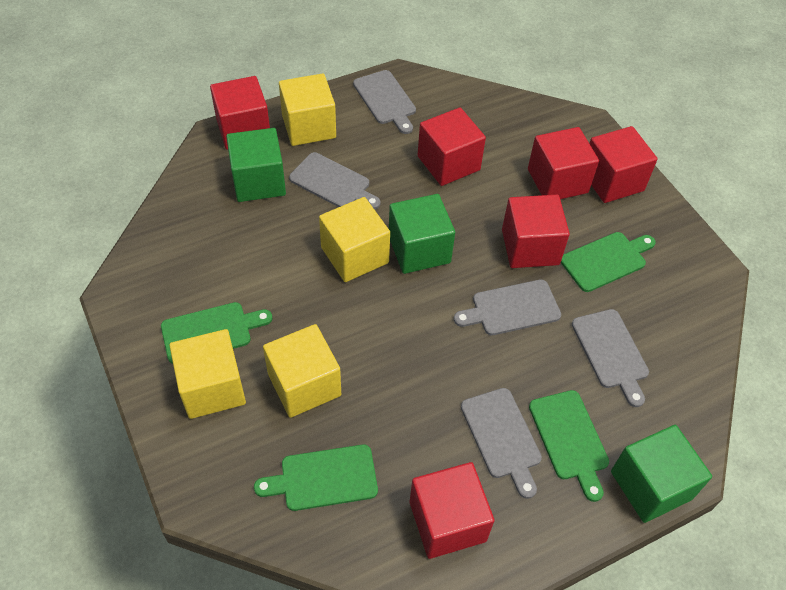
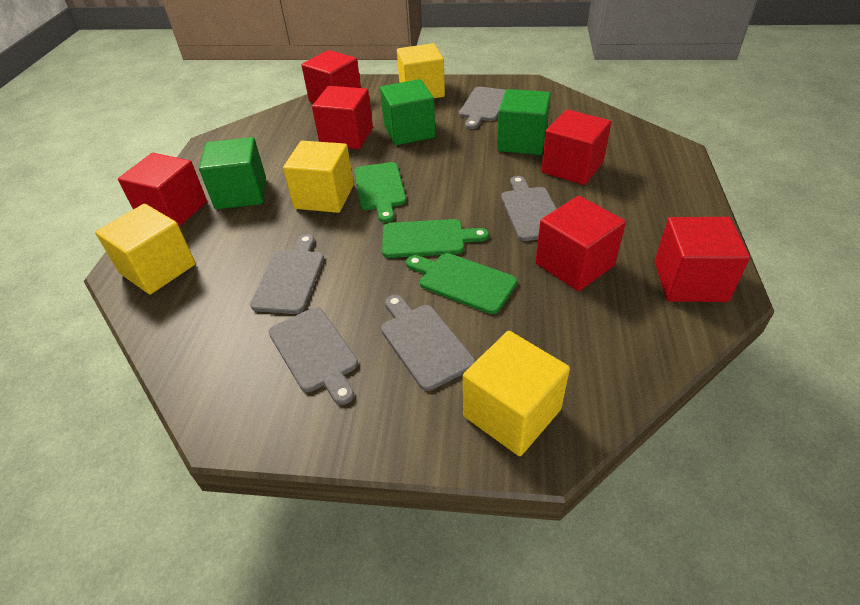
green cutting board: 4 -> 3

